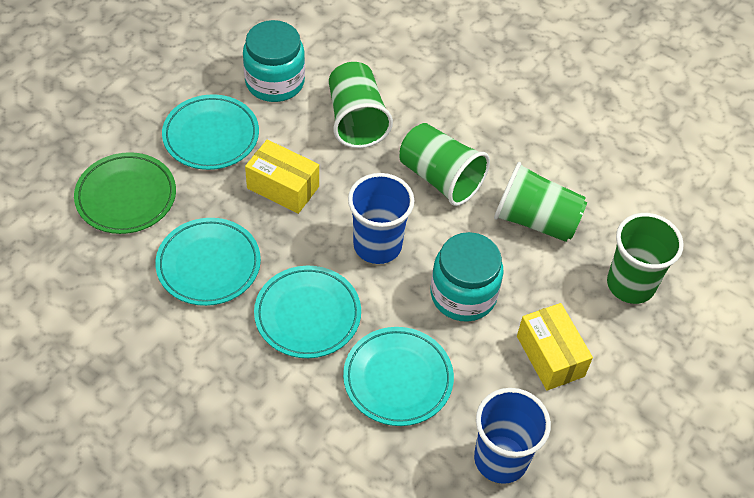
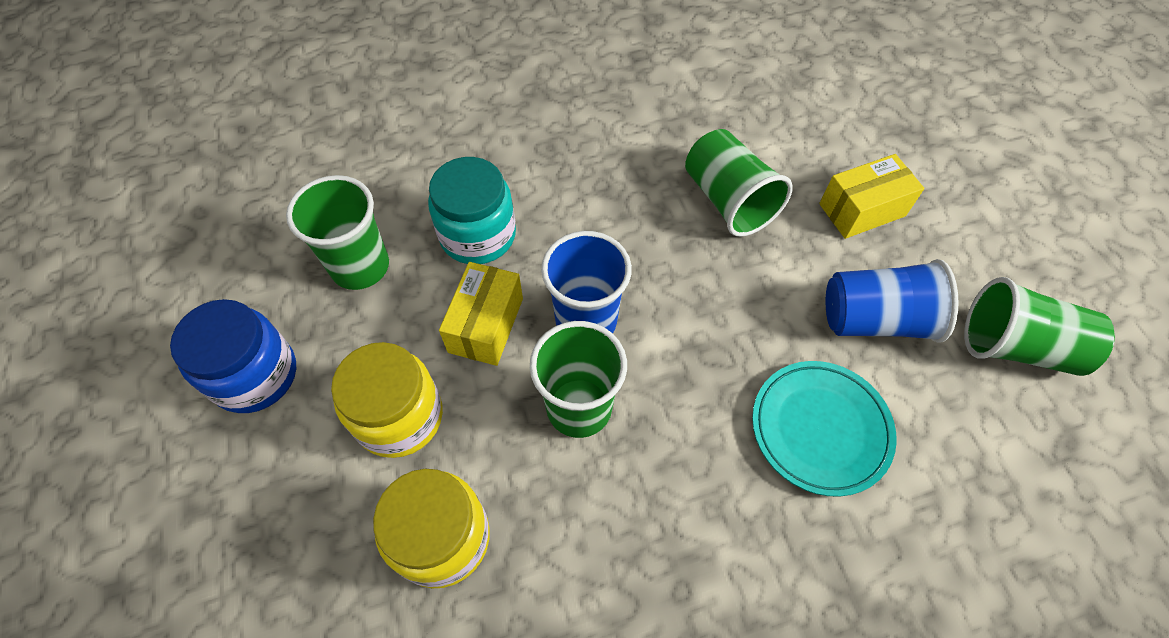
blue jar: 0 -> 1
green plate: 1 -> 0
turquoise jar: 2 -> 1
turquoise plate: 4 -> 1
yellow jar: 0 -> 2

